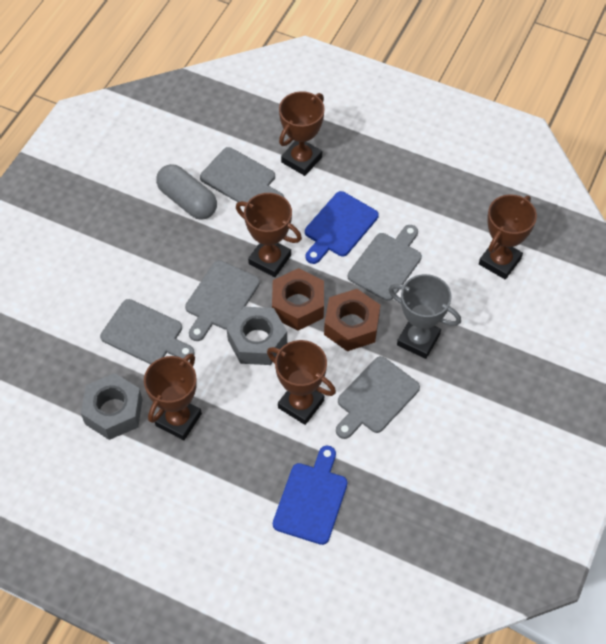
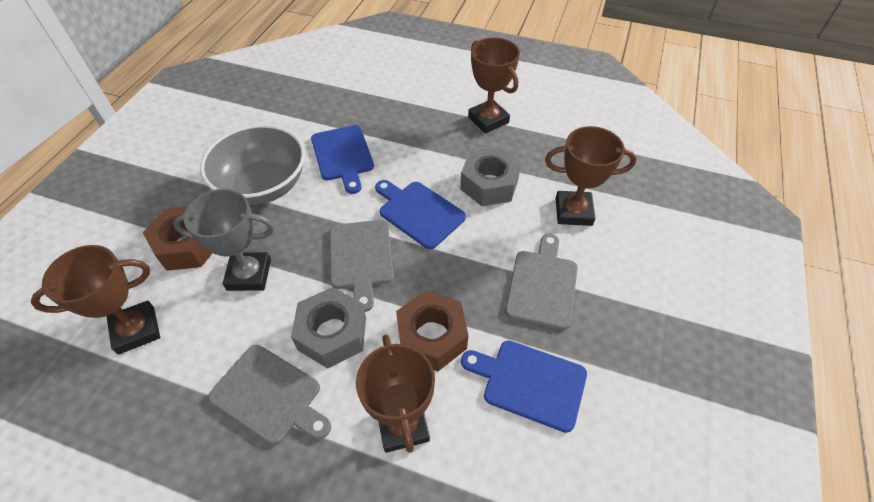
blue cutting board: 2 -> 3
brown trophy: 5 -> 4
grey bowl: 0 -> 1
grey capsule: 1 -> 0
grey cutting board: 5 -> 3

